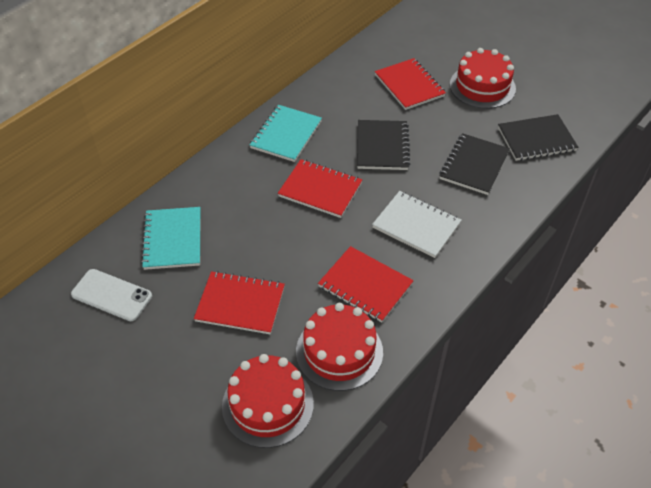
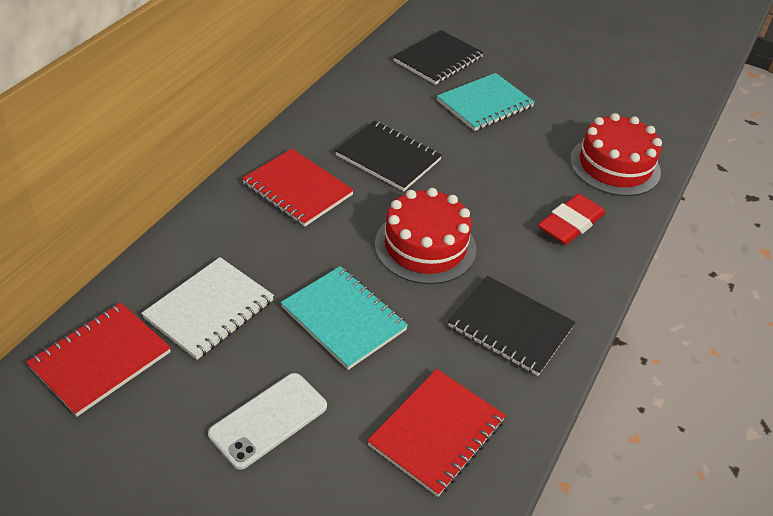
red cake: 3 -> 2
red eraser: 0 -> 1
red notebook: 4 -> 3

